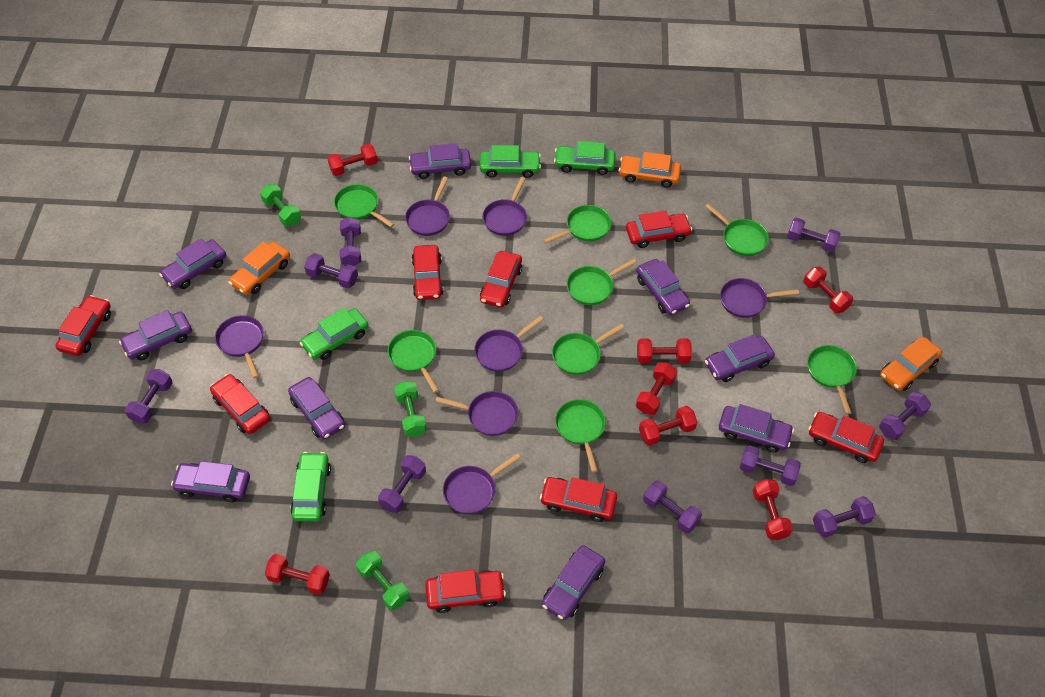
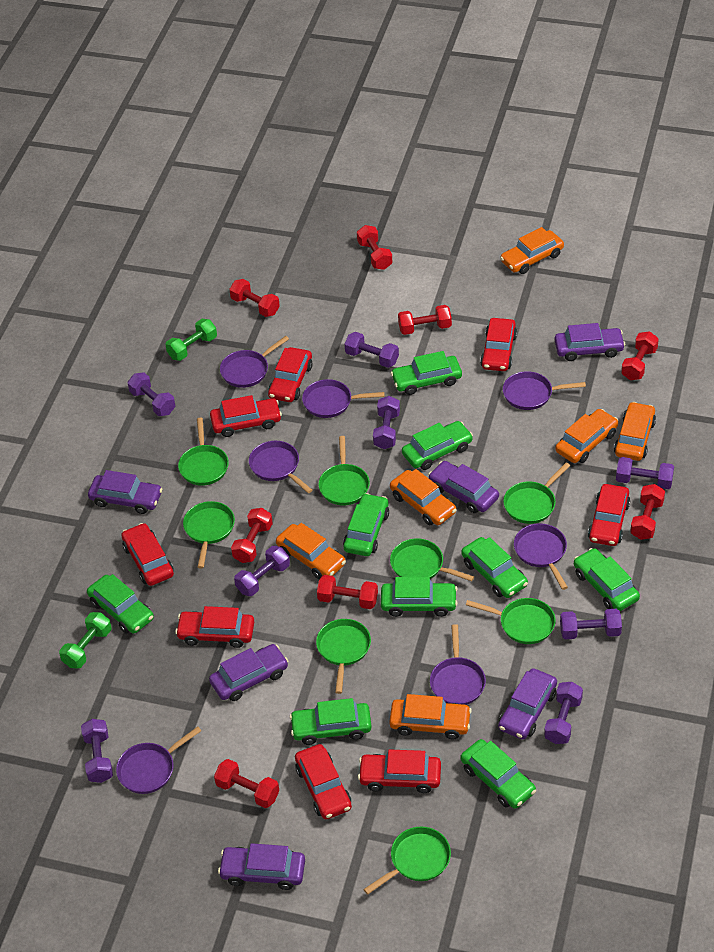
green car: 4 -> 9
green dumbbell: 3 -> 2
orange car: 3 -> 6
purple car: 9 -> 6
purple dumbbell: 9 -> 8
red dumbbell: 7 -> 8

